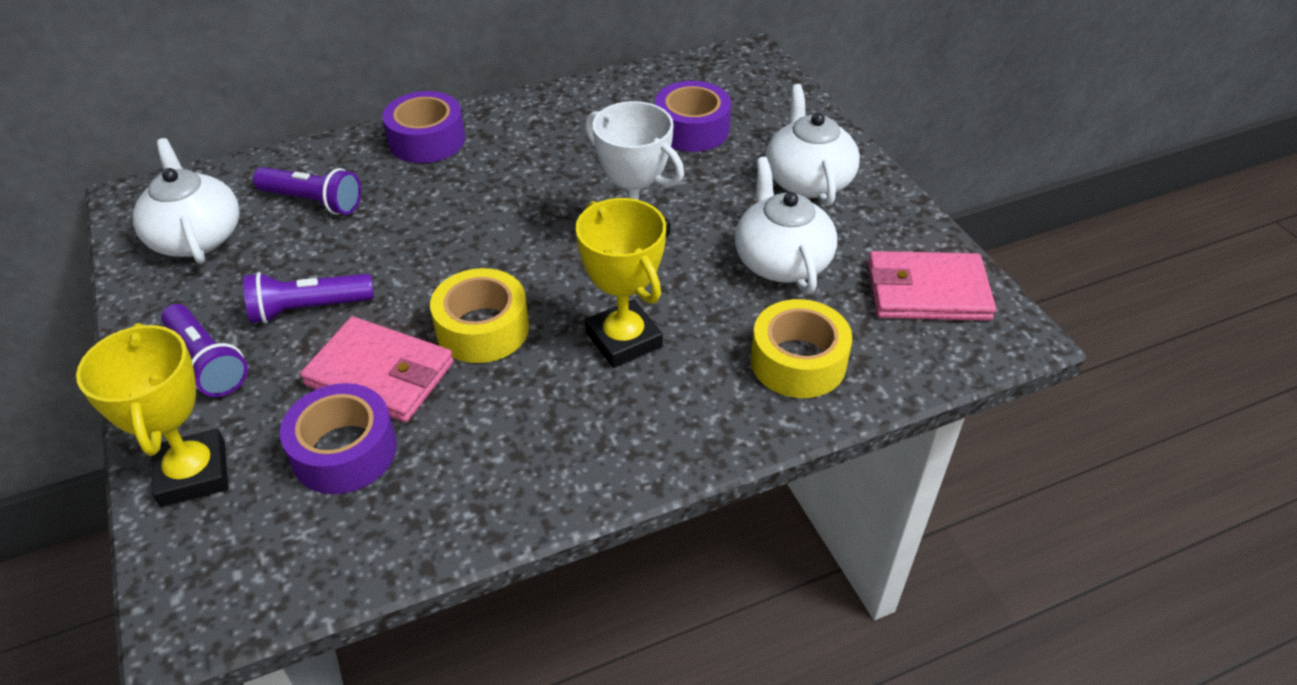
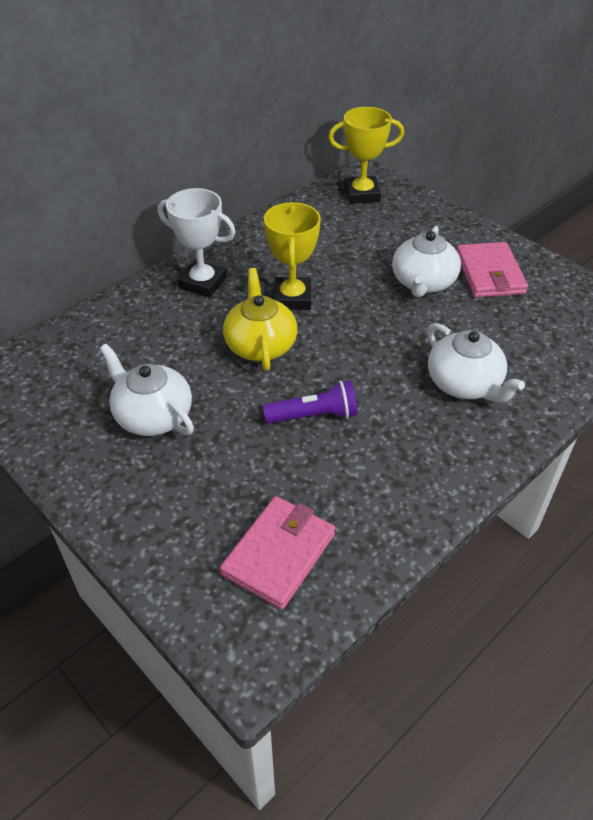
purple flashlight: 3 -> 1
purple tape: 3 -> 0
yellow tape: 2 -> 0
yellow teapot: 0 -> 1

